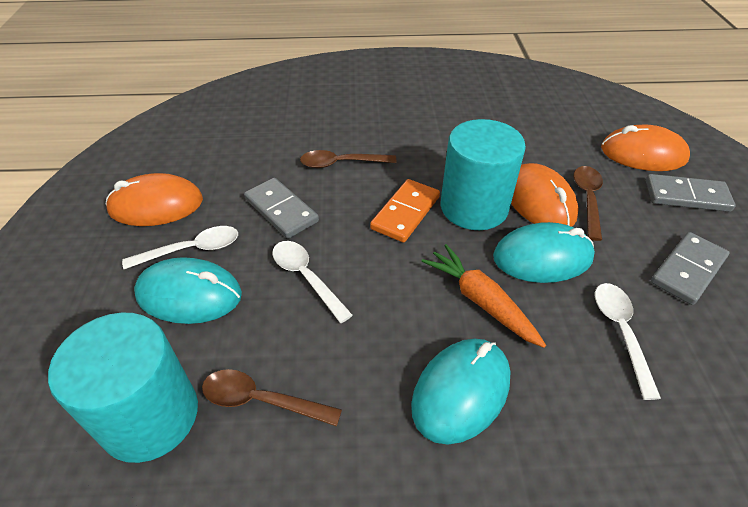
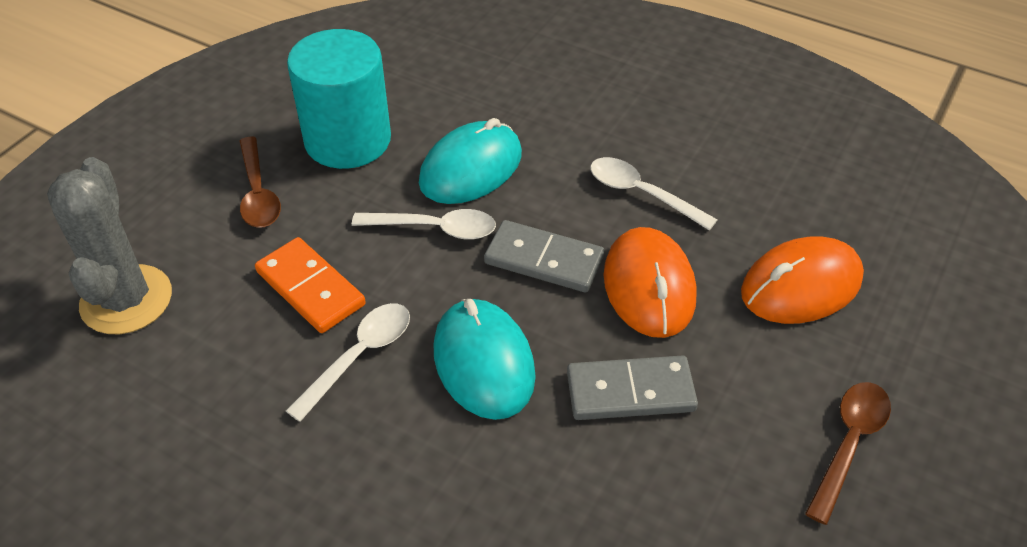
brown spoon: 3 -> 2
grey cactus: 0 -> 1
grey domino: 3 -> 2
orange carrot: 1 -> 0
orange mouse: 3 -> 2
turquoise cylinder: 2 -> 1
turquoise mouse: 3 -> 2

